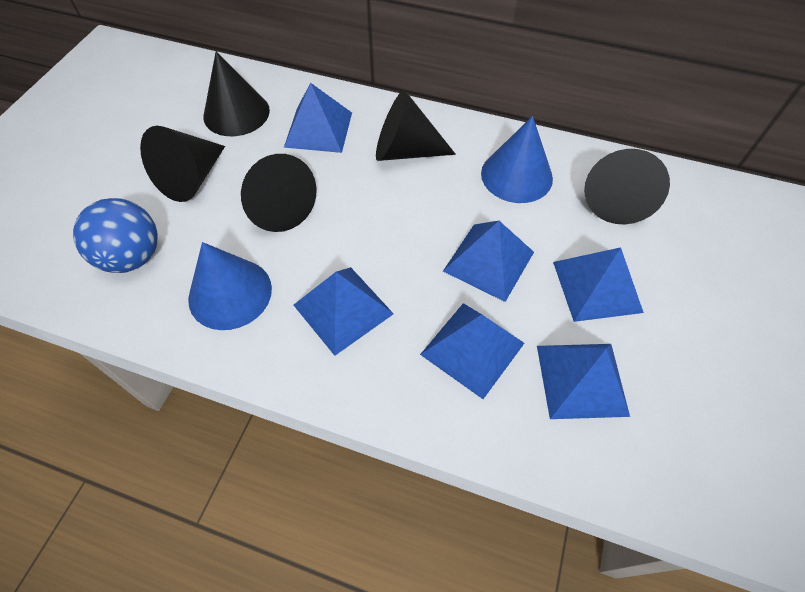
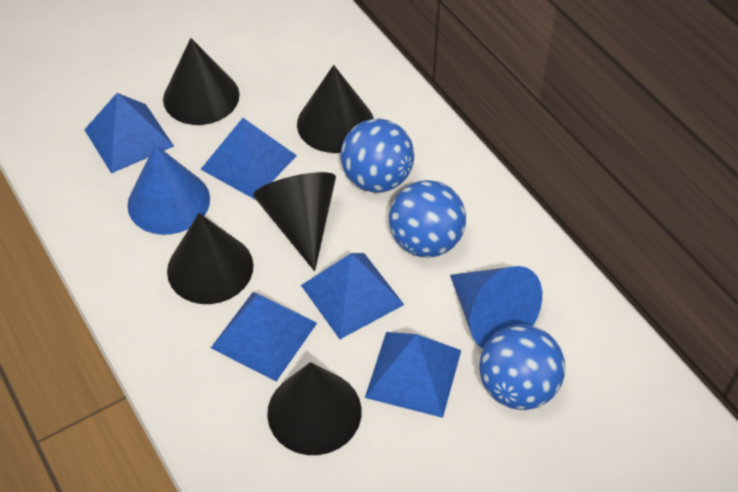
blue ball: 1 -> 3
blue pyramid: 6 -> 5

